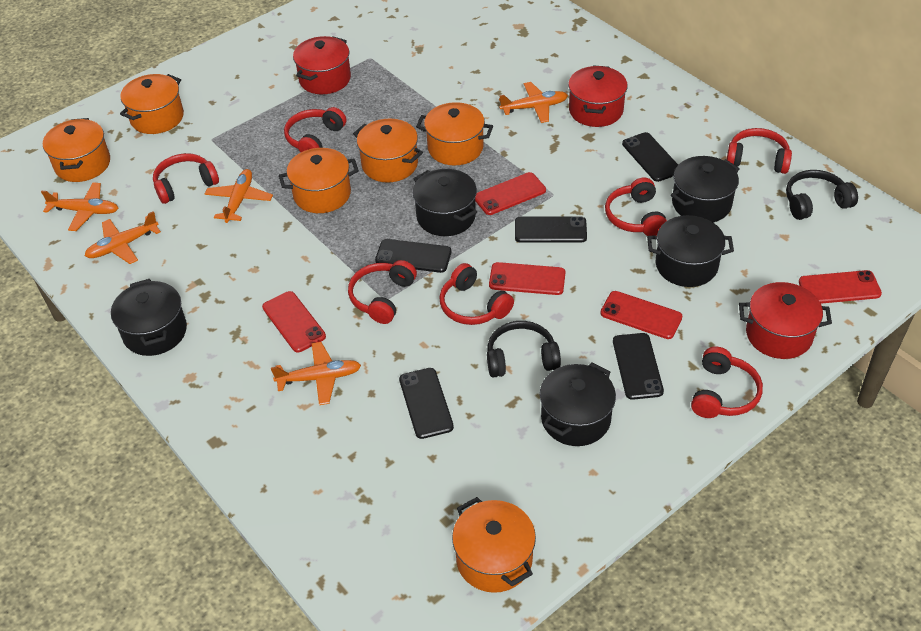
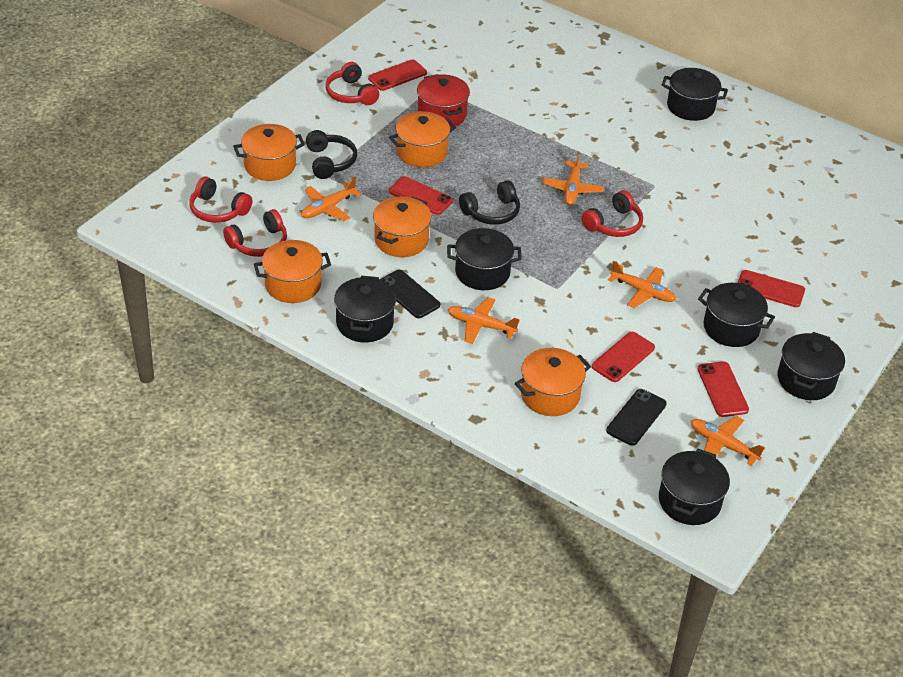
black phone: 5 -> 2
black pot: 5 -> 6
orange pot: 6 -> 5
red headphones: 7 -> 4
red pot: 3 -> 1

